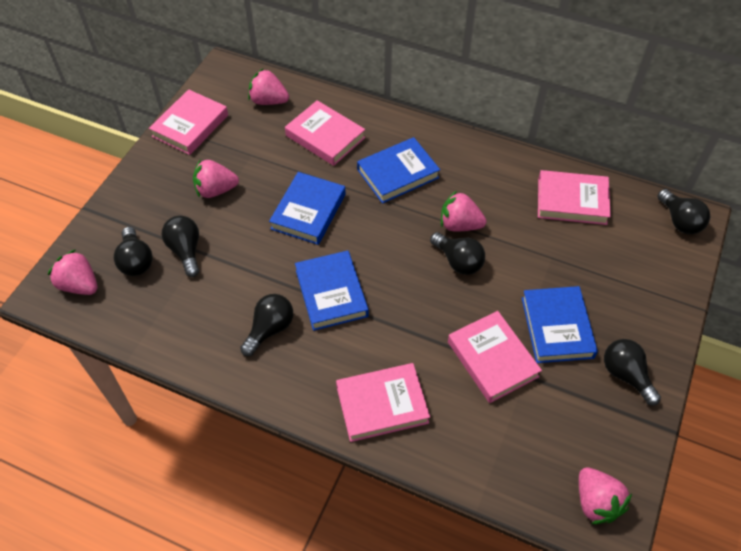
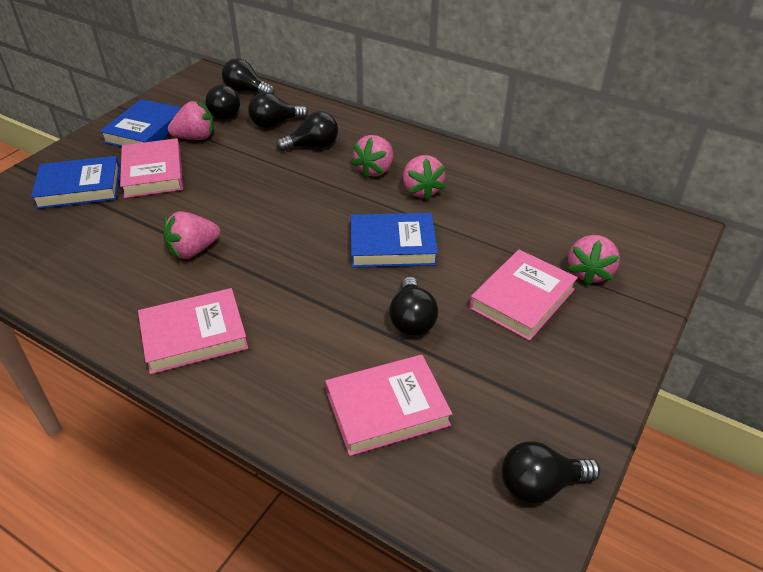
blue book: 4 -> 3
pink book: 5 -> 4

